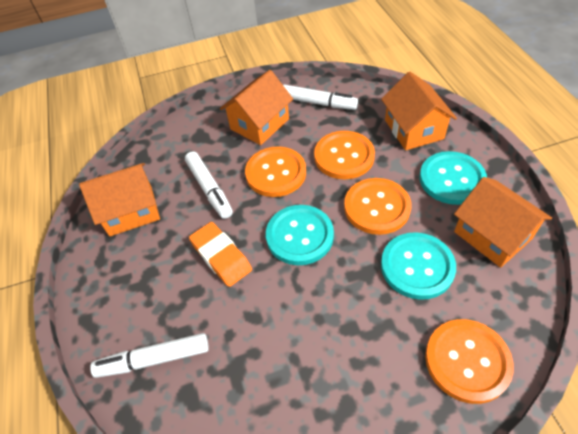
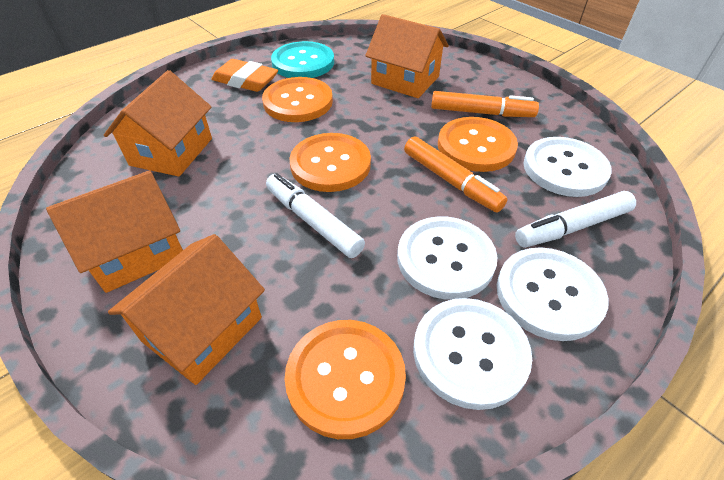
orange marker: 0 -> 2
turquoise button: 3 -> 1
white button: 0 -> 4
white marker: 3 -> 2

